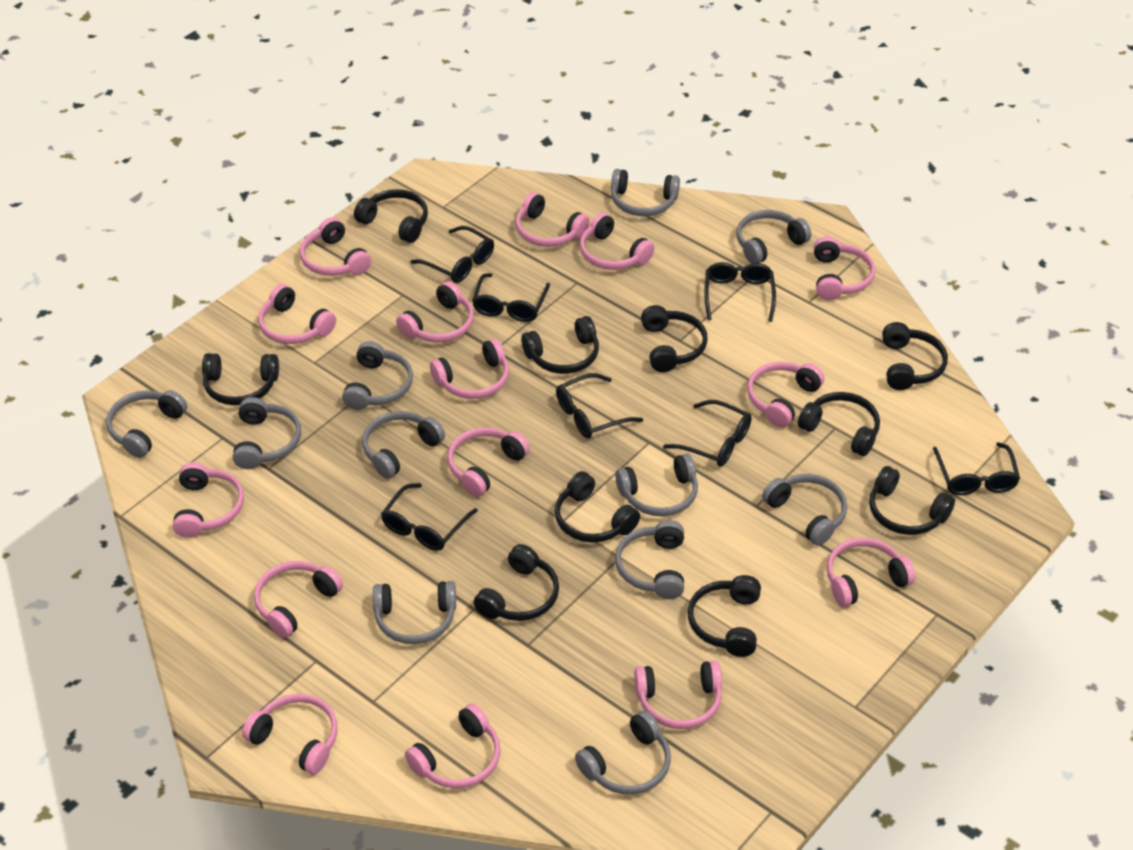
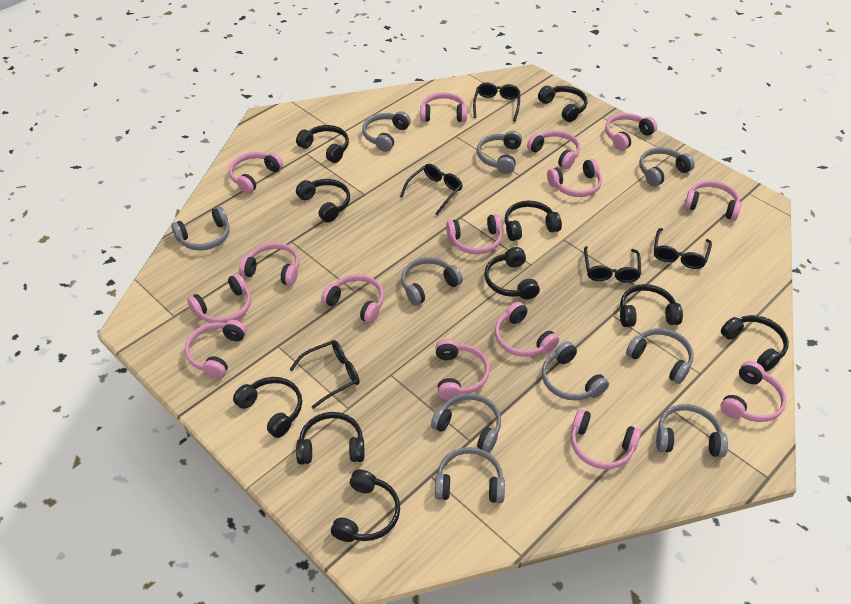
black glasses: 7 -> 5
grey headphones: 11 -> 10

